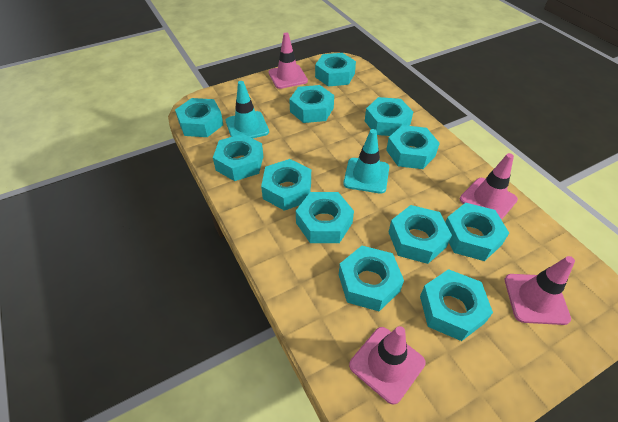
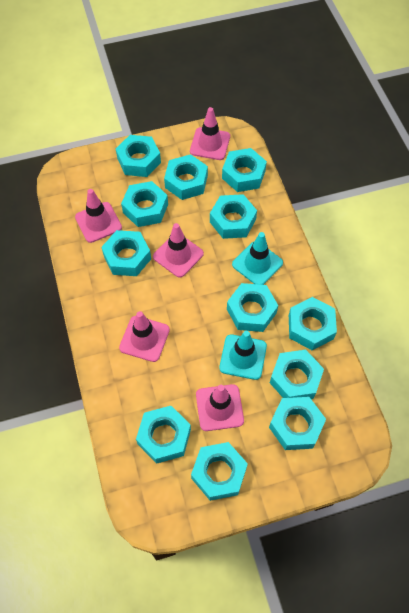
pink traffic cone: 4 -> 5

